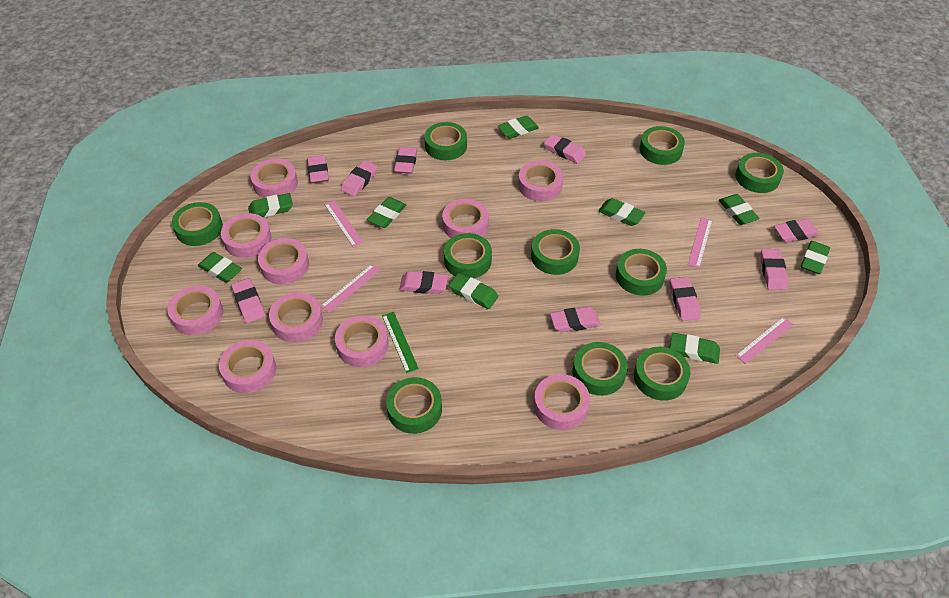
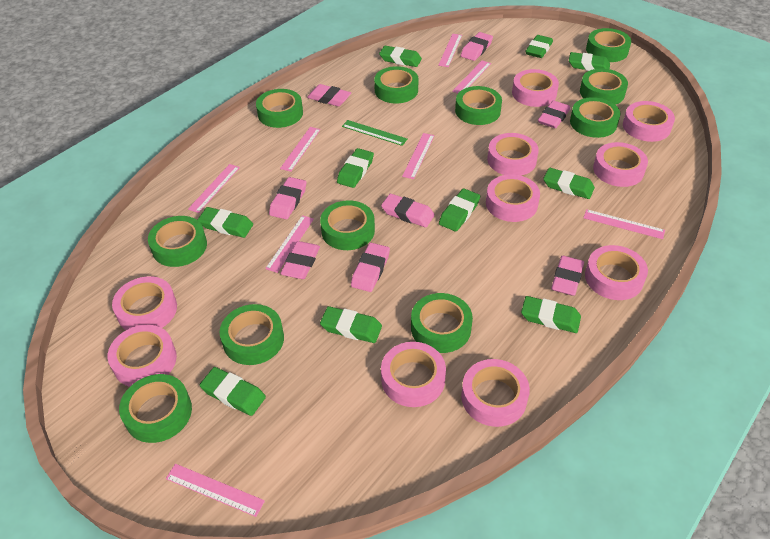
green eraser: 9 -> 10
green tape: 10 -> 11
pink eraser: 10 -> 8
pink ruler: 4 -> 8

